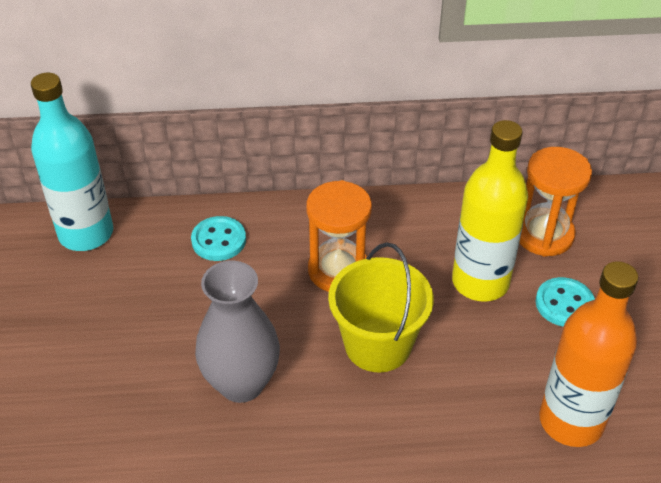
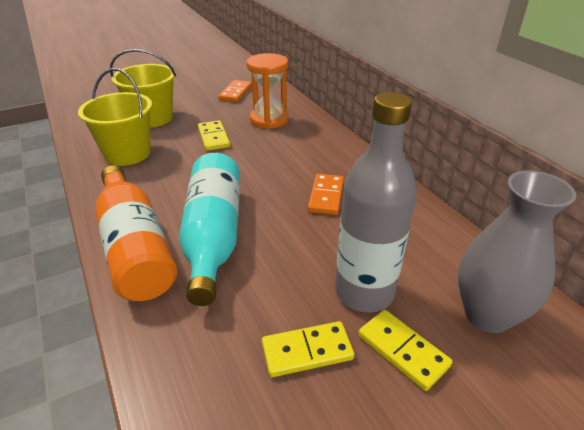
grey bottle: 0 -> 1
orange domino: 0 -> 2
orange hourglass: 2 -> 1
turquoise button: 2 -> 0
yellow bottle: 1 -> 0
yellow bucket: 1 -> 2
yellow domino: 0 -> 3

